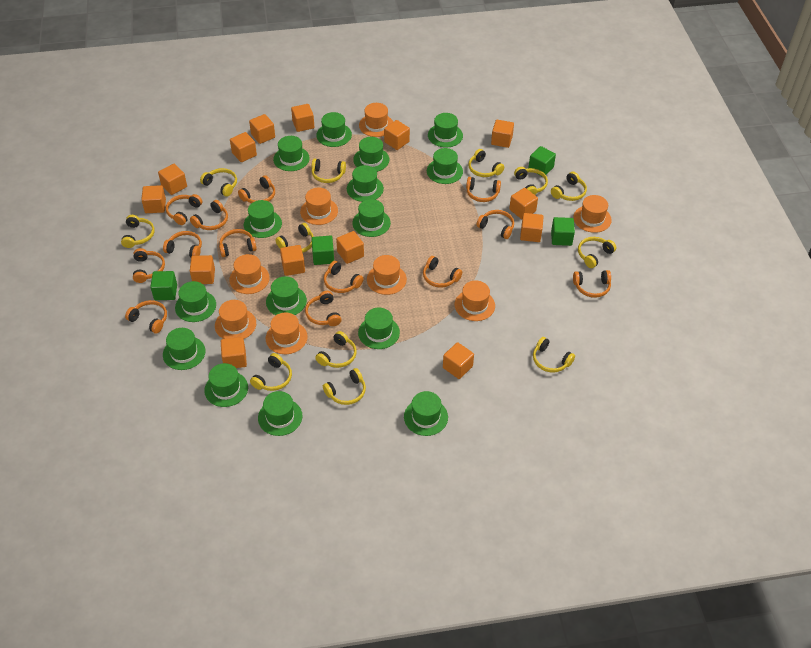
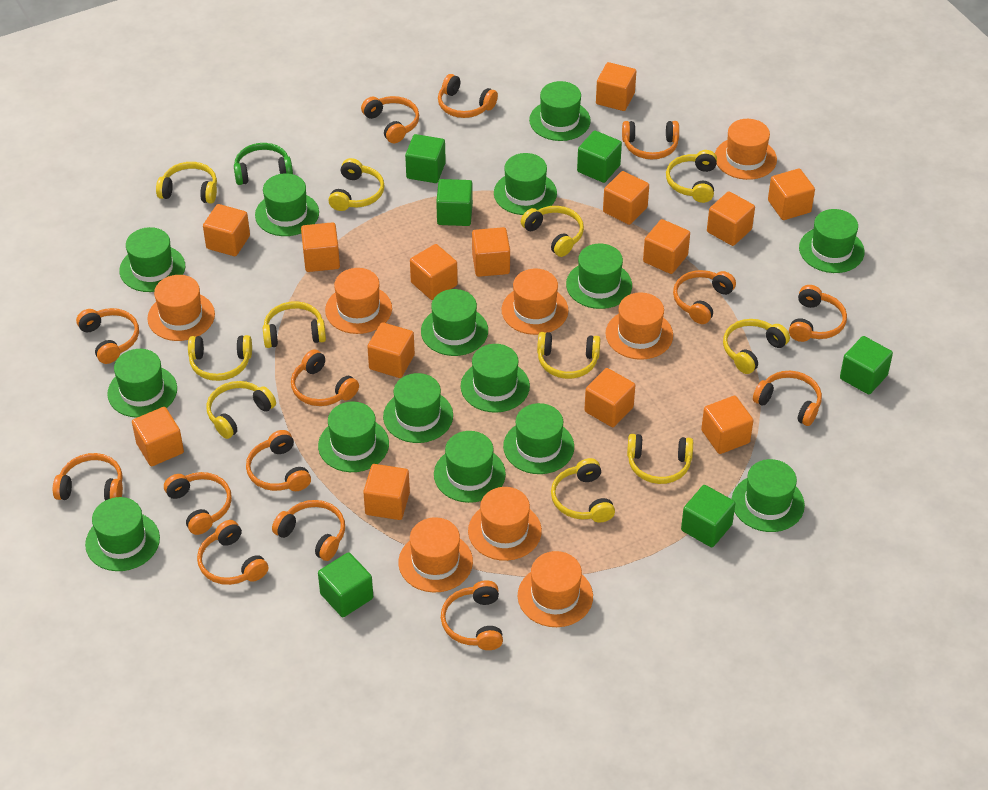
green cube: 4 -> 6
green headphones: 0 -> 1
orange headphones: 13 -> 14
yellow headphones: 12 -> 11

